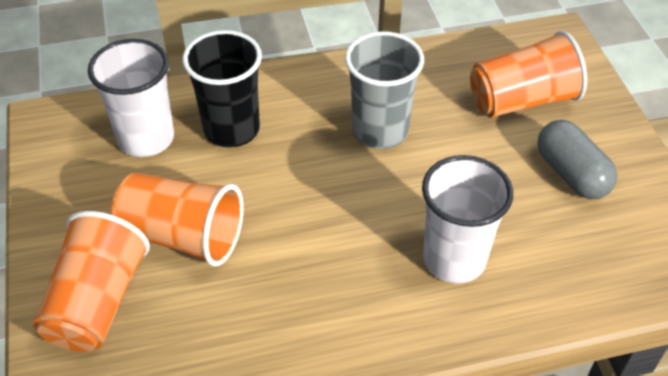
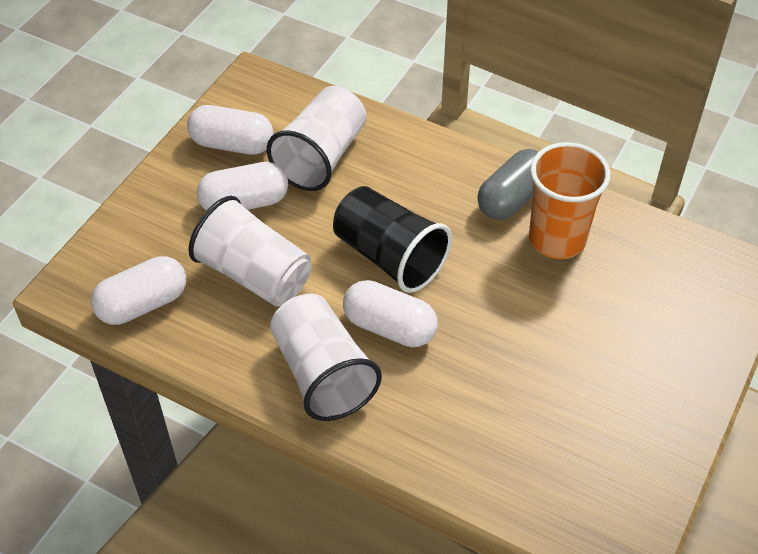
grey cup: 1 -> 0
orange cup: 3 -> 1
white capsule: 0 -> 4
white cup: 2 -> 3

